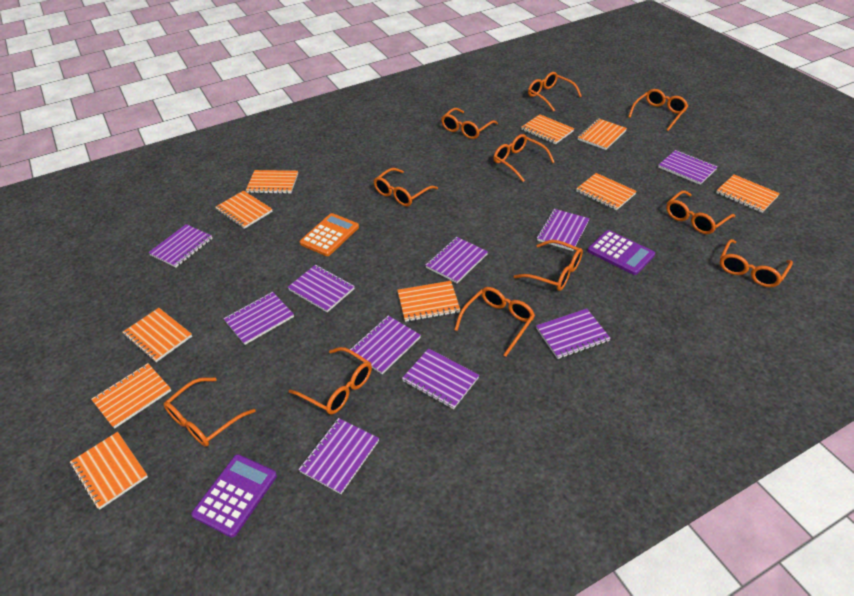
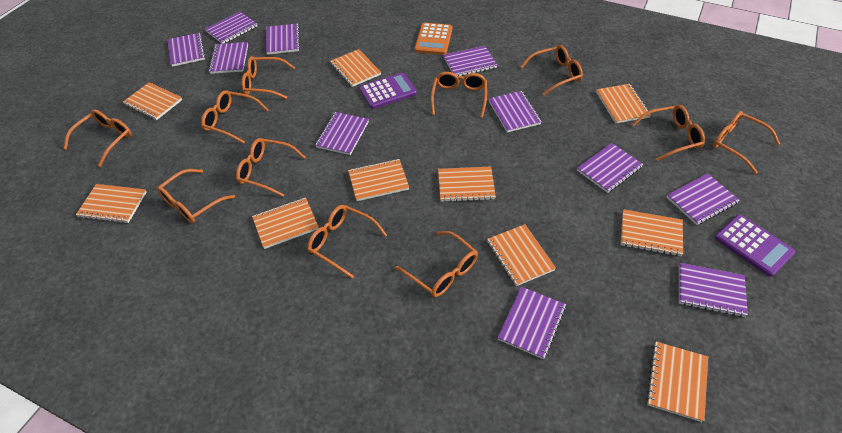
purple notebook: 10 -> 11

